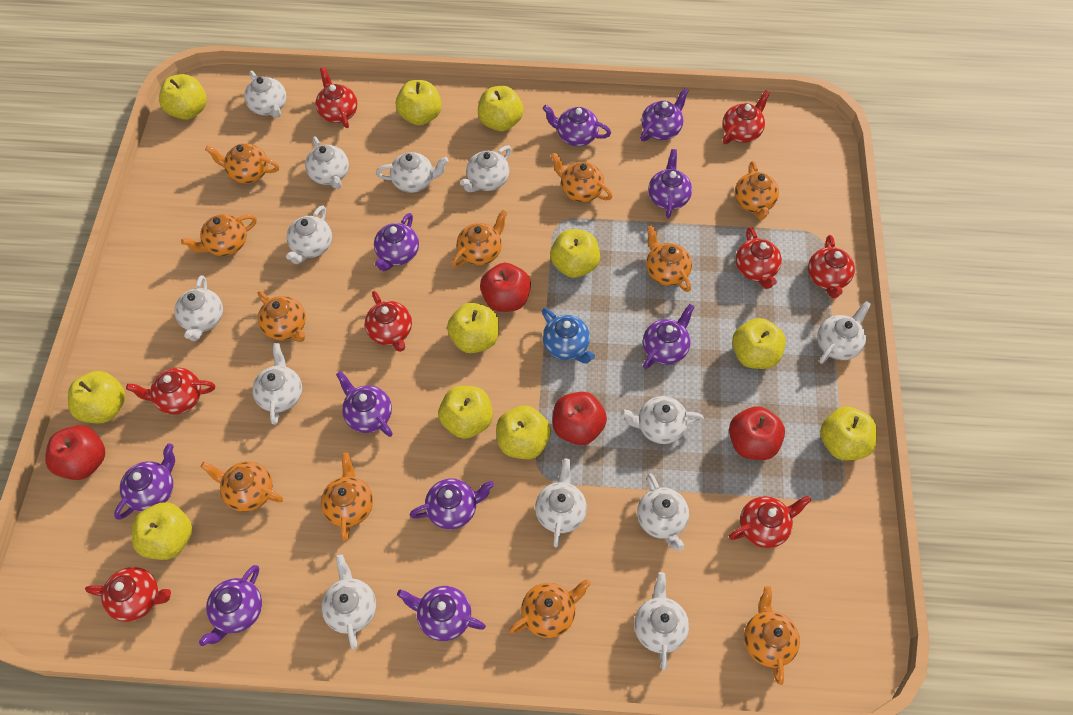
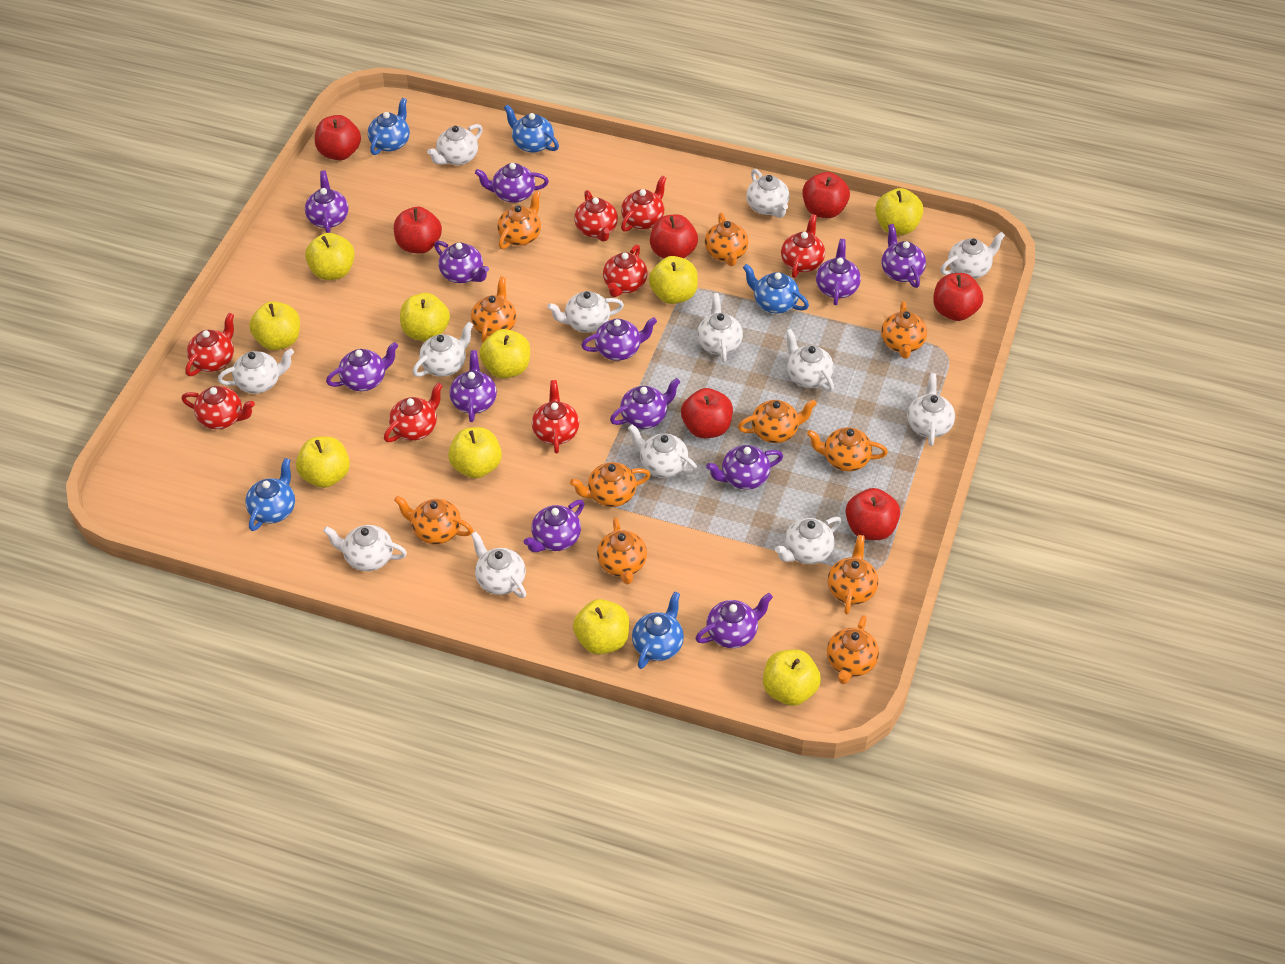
blue teapot: 1 -> 5
purple teapot: 10 -> 12
red apple: 4 -> 7
yellow apple: 11 -> 10

